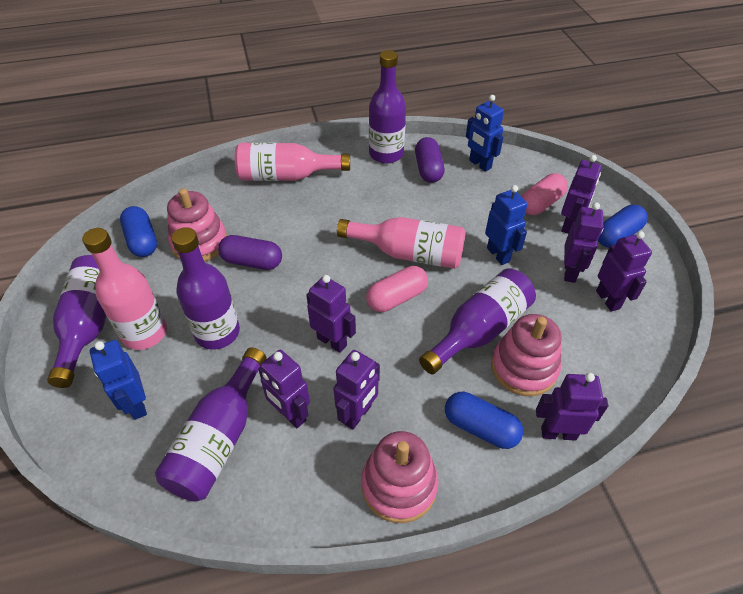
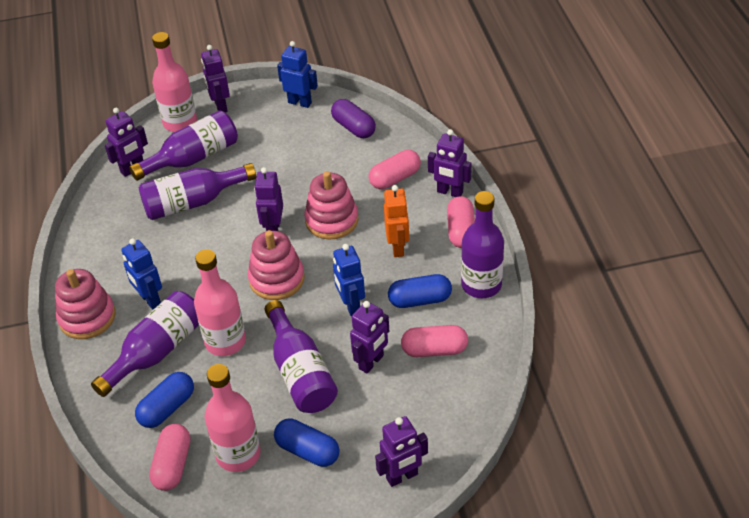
orange robot: 0 -> 1
pink capsule: 2 -> 4
purple capsule: 2 -> 1
purple robot: 7 -> 6

